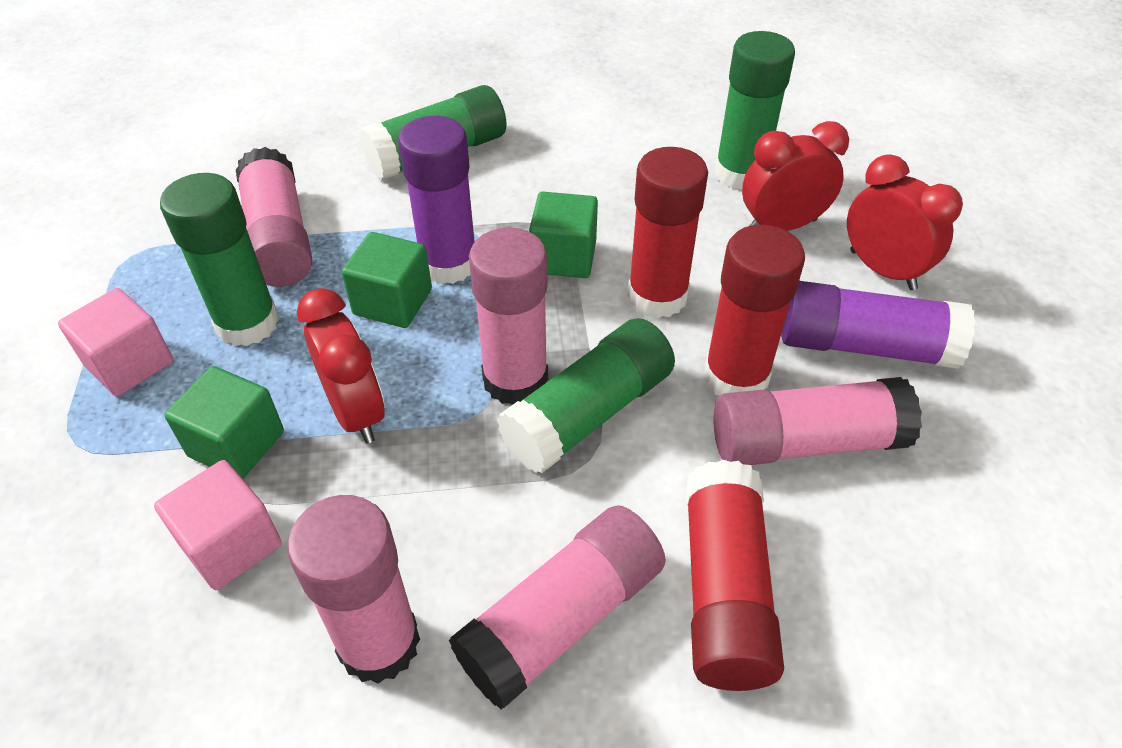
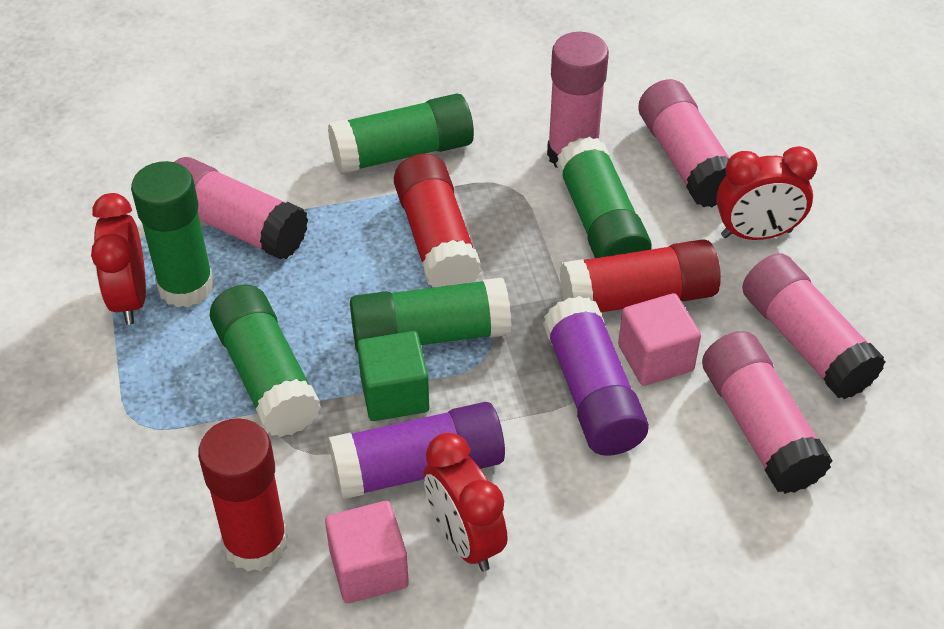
green cube: 3 -> 1
green glue stick: 4 -> 5

